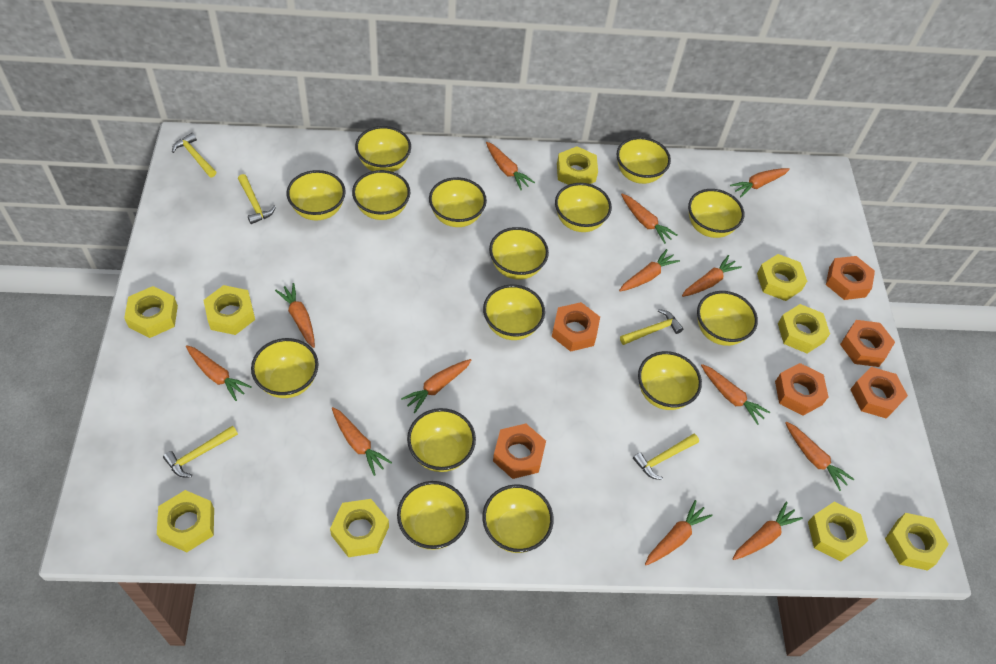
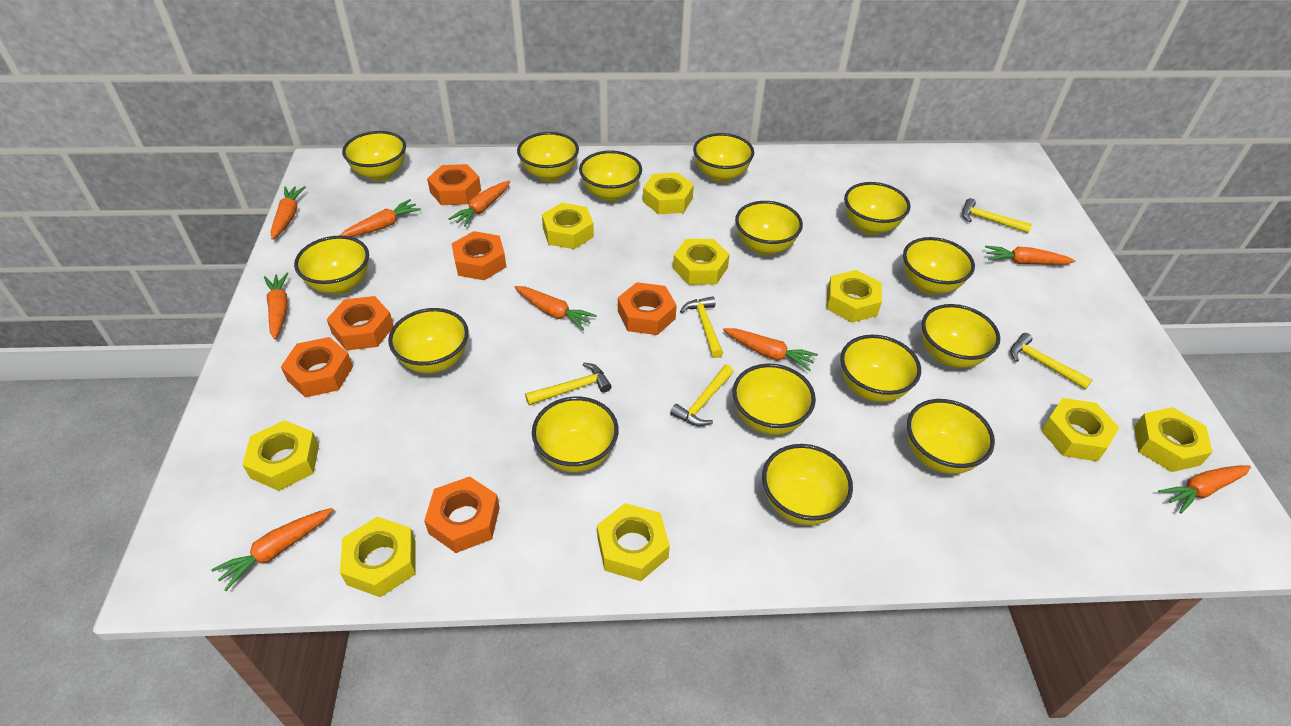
orange carrot: 13 -> 9

